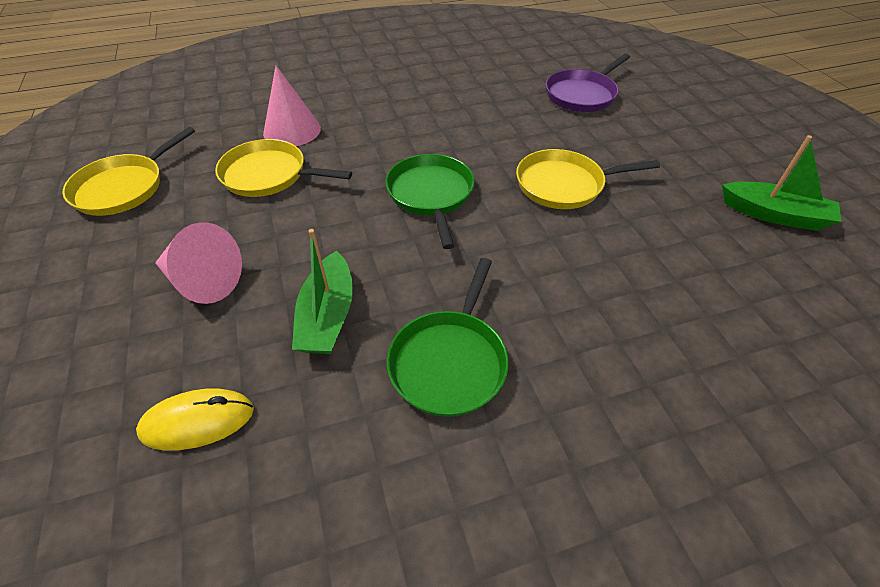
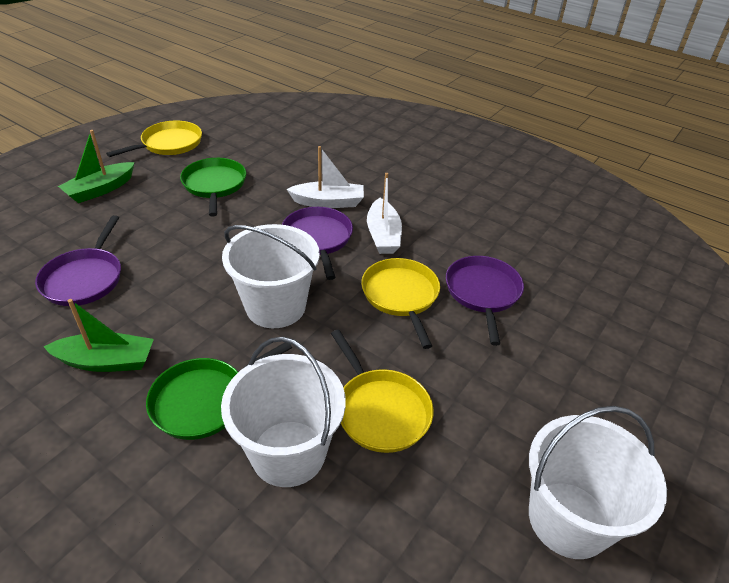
pink cone: 2 -> 0
purple pan: 1 -> 3
white boat: 0 -> 2
white bucket: 0 -> 3
yellow mouse: 1 -> 0

